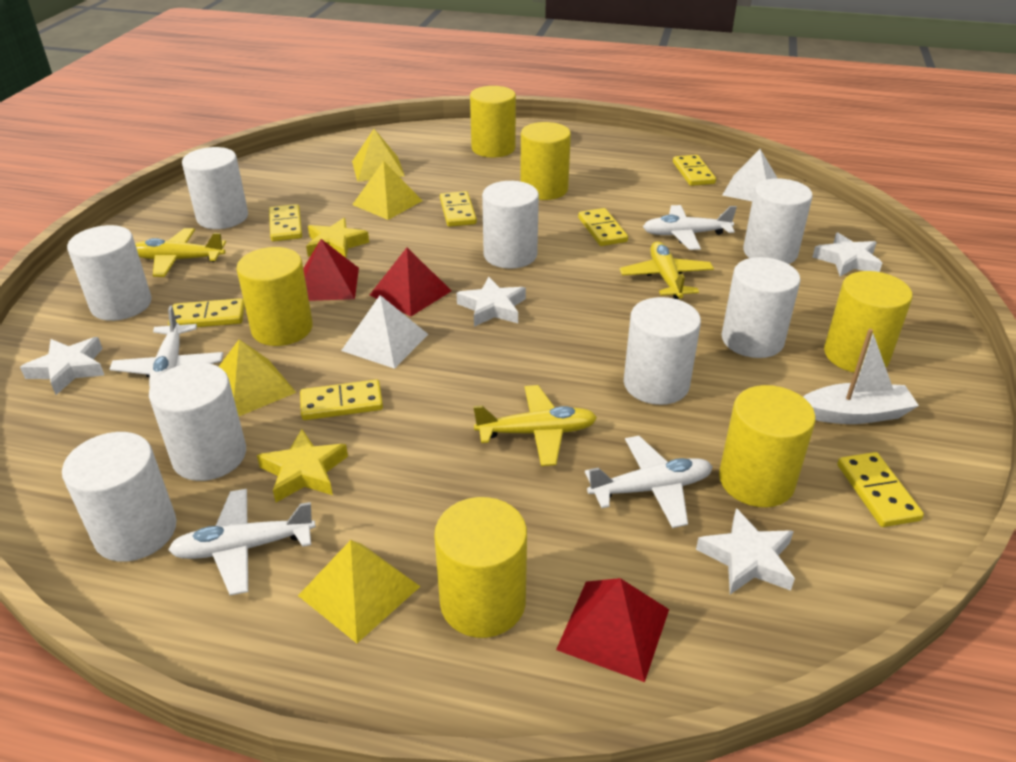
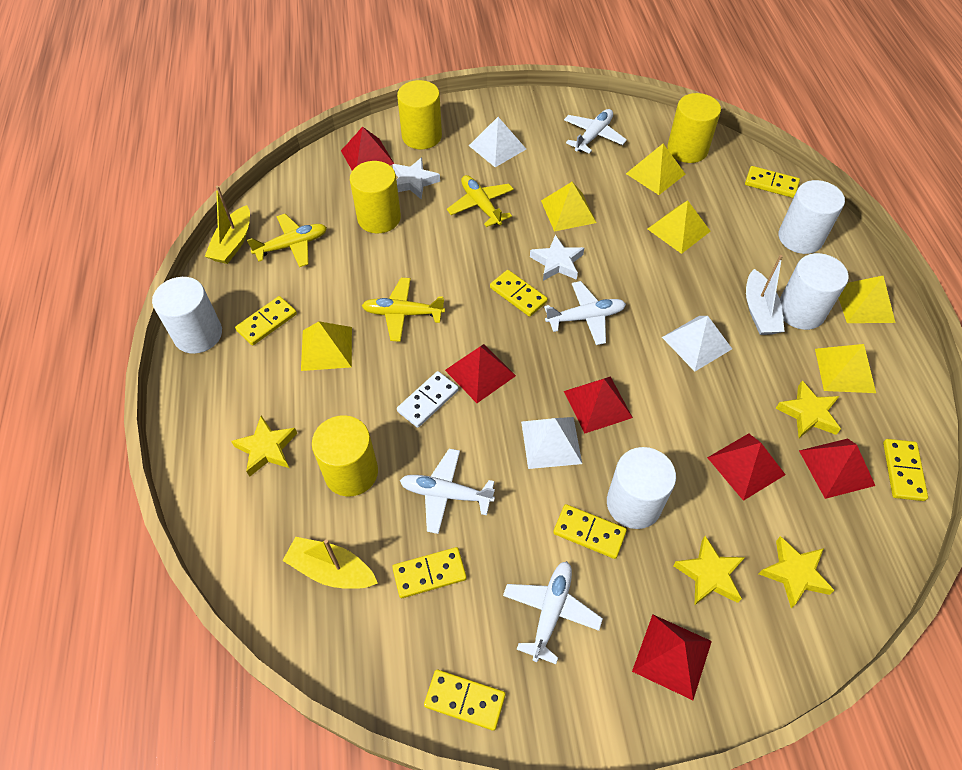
red pyramid: 3 -> 6
white cylinder: 8 -> 4
white domino: 0 -> 1
white pyramid: 2 -> 3
white star: 4 -> 2
yellow boat: 0 -> 2
yellow cylinder: 6 -> 4
yellow pyramid: 4 -> 6
yellow star: 2 -> 4

